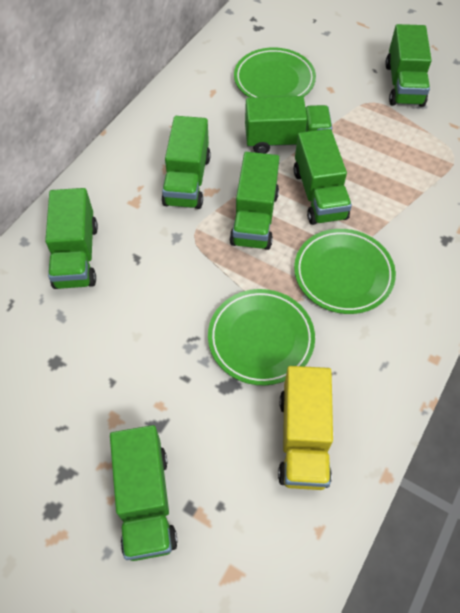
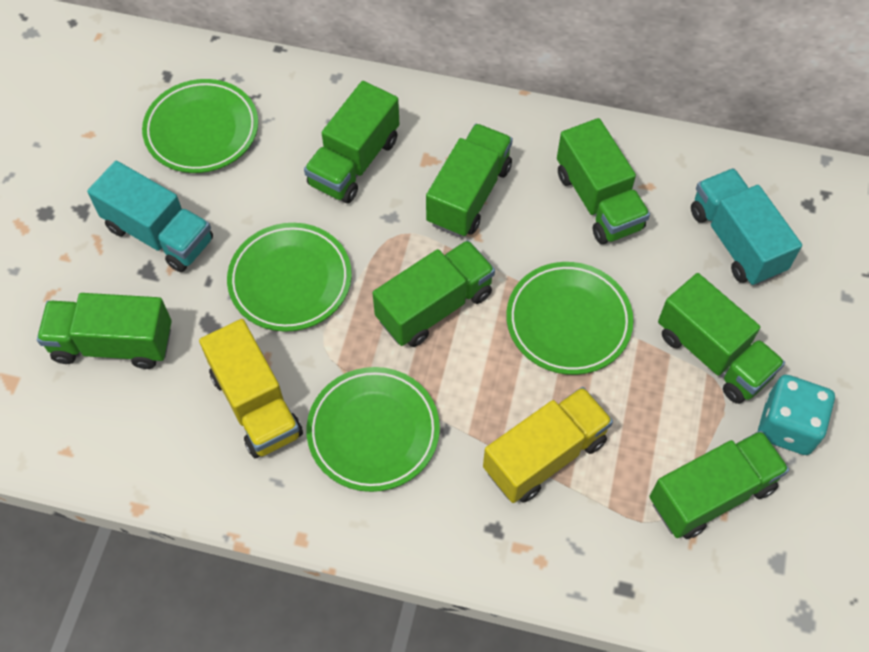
green plate: 3 -> 4
turquoise dice: 0 -> 1
turquoise truck: 0 -> 2
yellow truck: 1 -> 2

